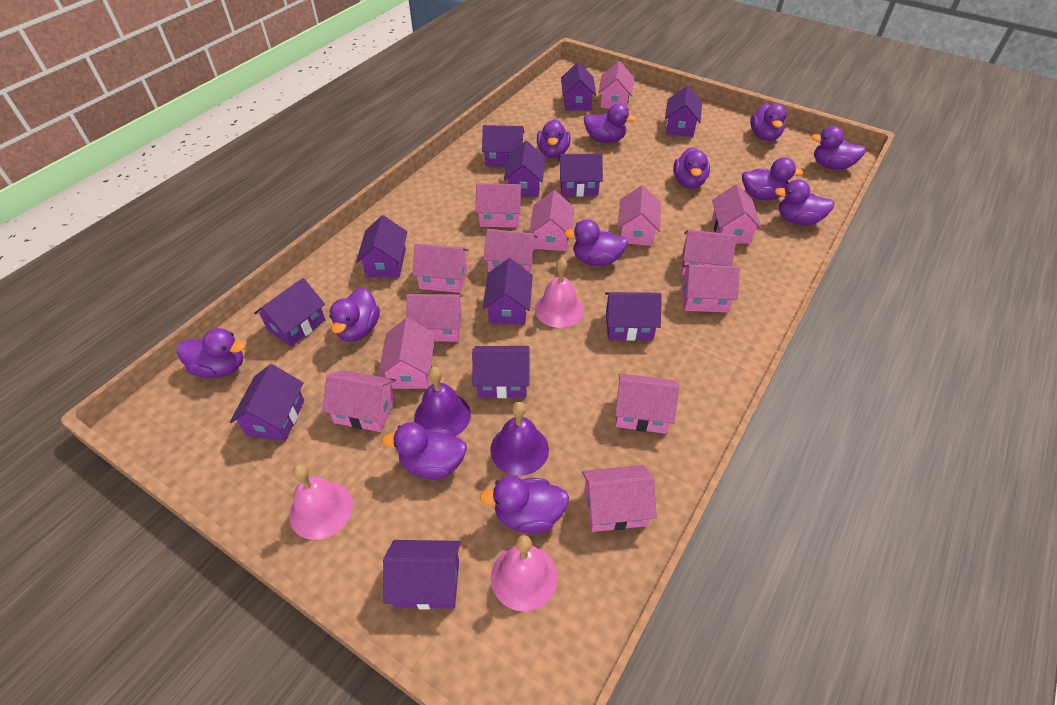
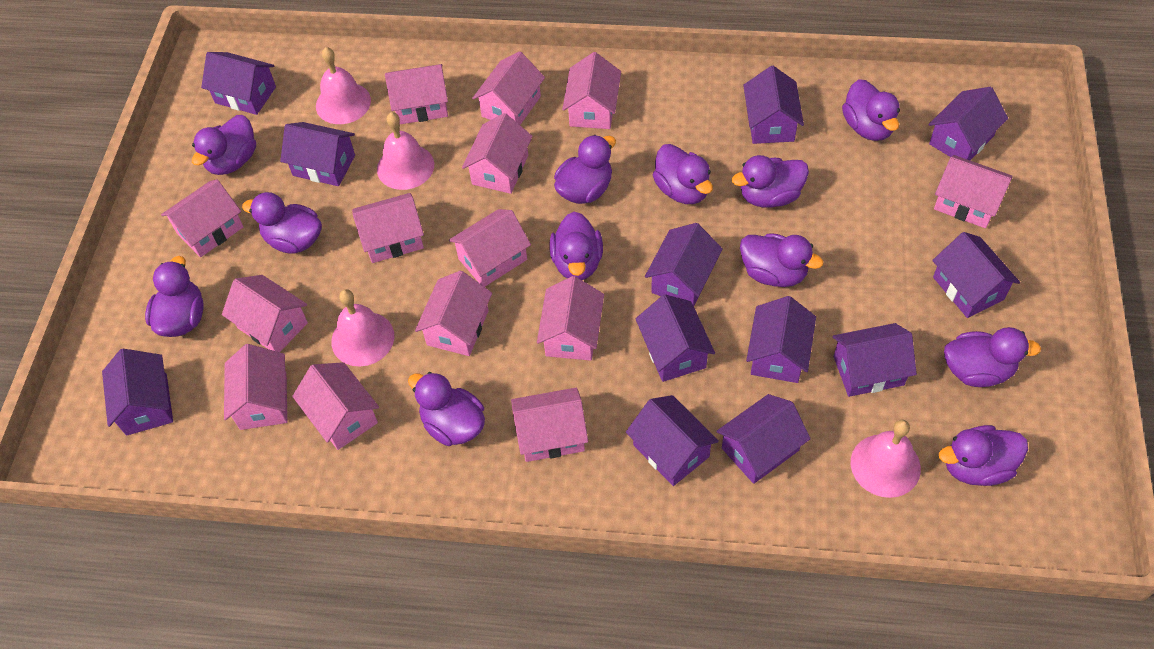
pink bell: 3 -> 4
purple bell: 2 -> 0

